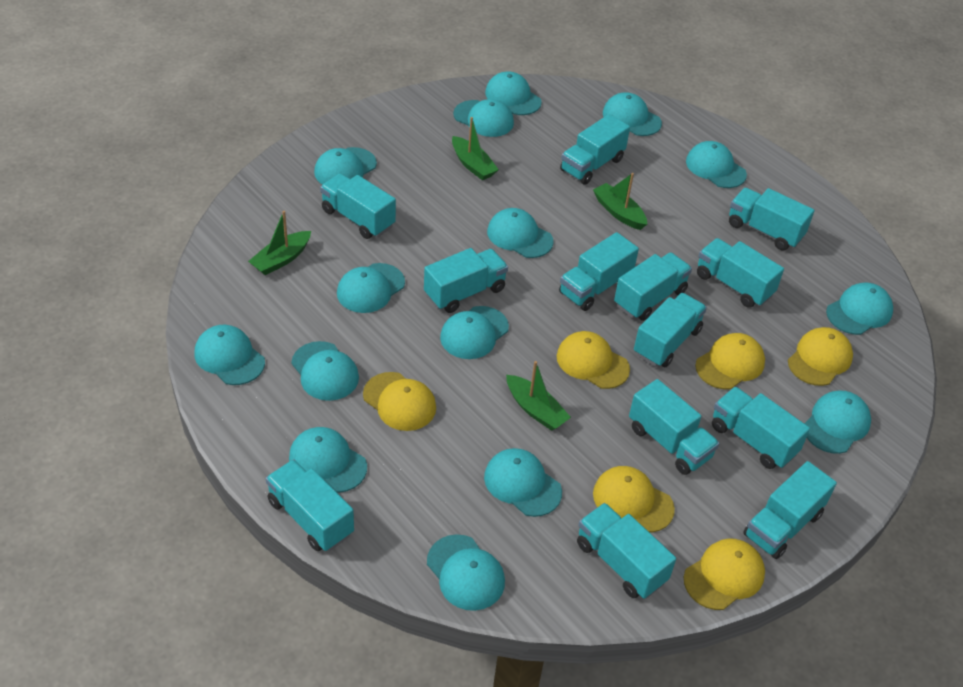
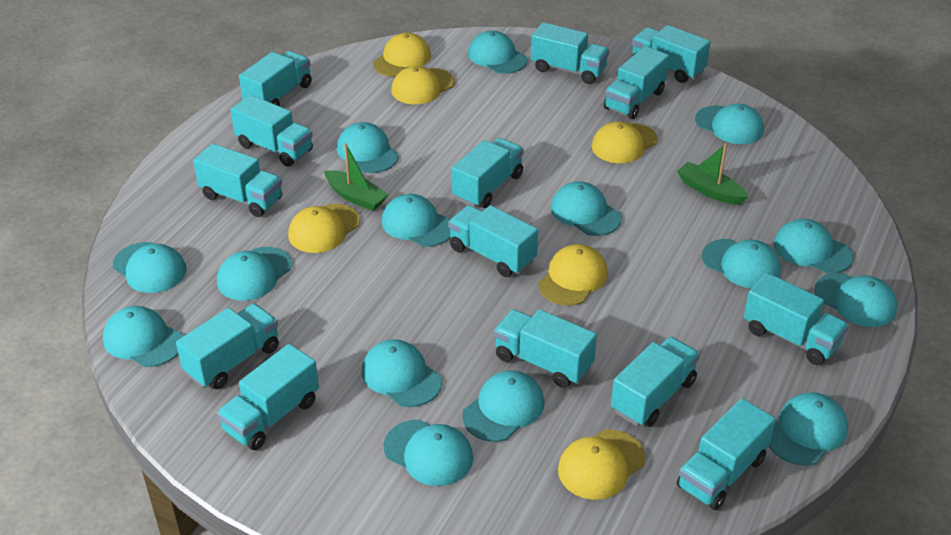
green boat: 4 -> 2
turquoise truck: 13 -> 14

